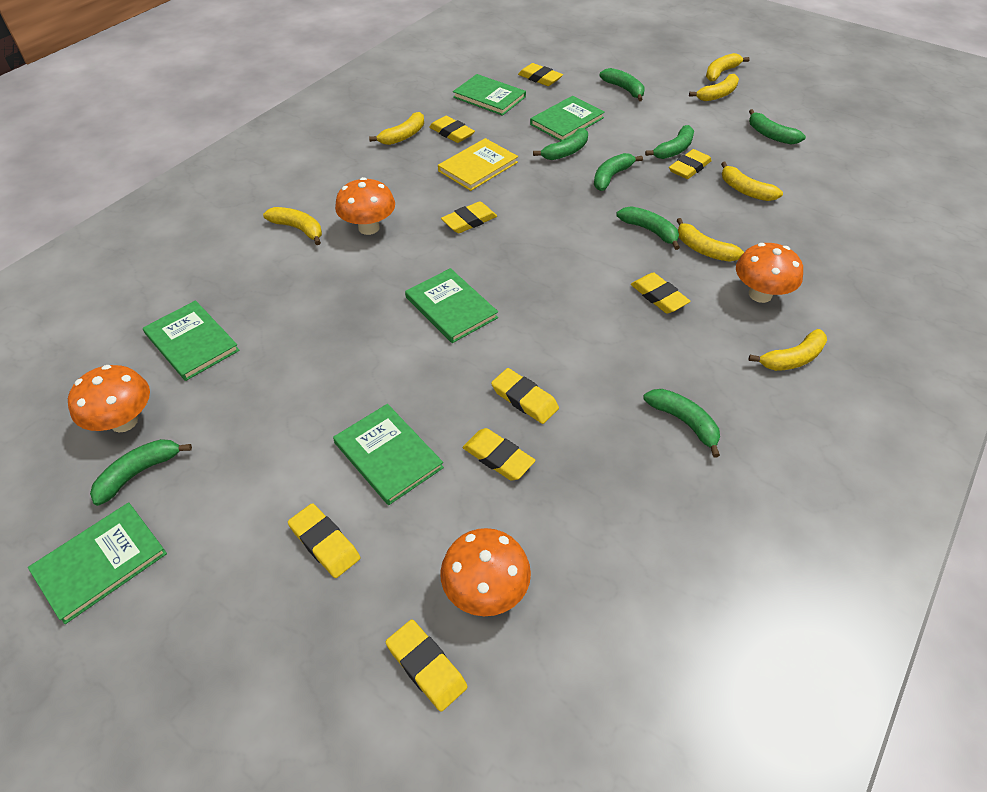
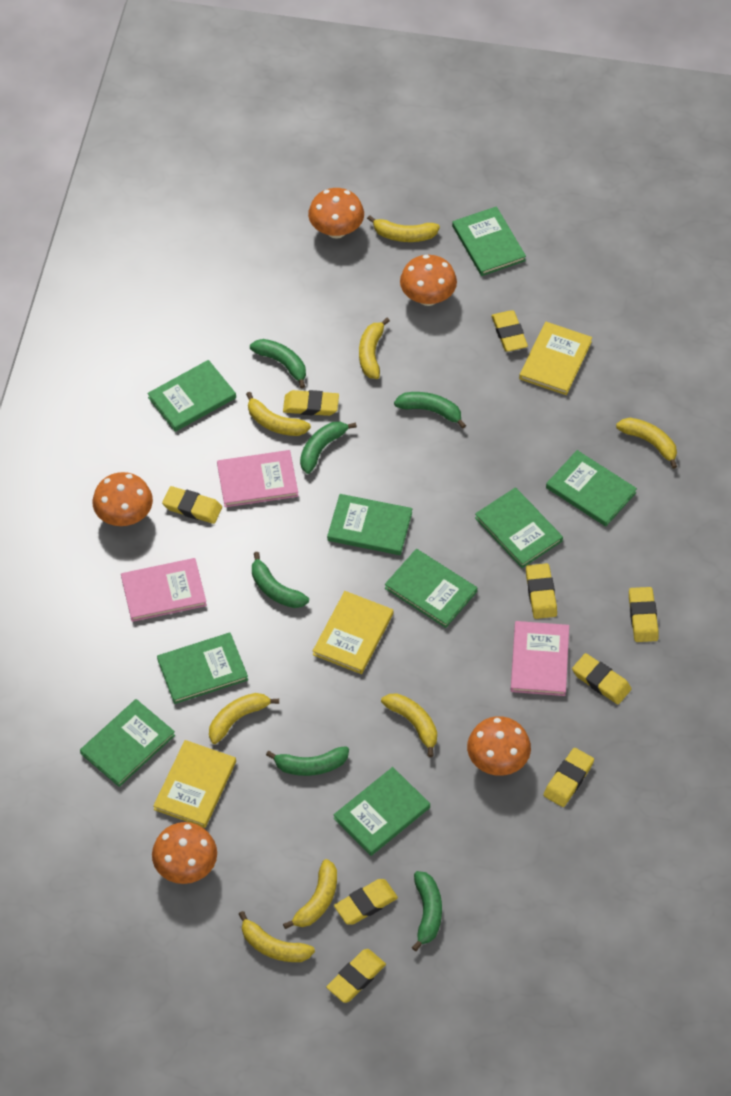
green banana: 8 -> 6
green book: 6 -> 9
orange mushroom: 4 -> 5
pink book: 0 -> 3
yellow banana: 7 -> 8
yellow book: 1 -> 3

